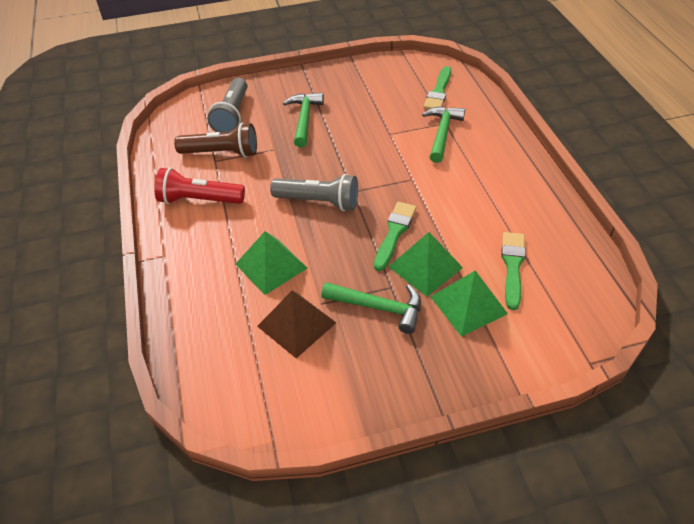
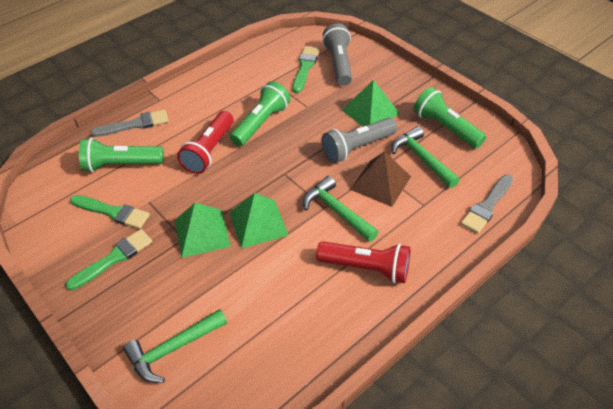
brown flashlight: 1 -> 0
green flashlight: 0 -> 3
grey brush: 0 -> 2
red flashlight: 1 -> 2

